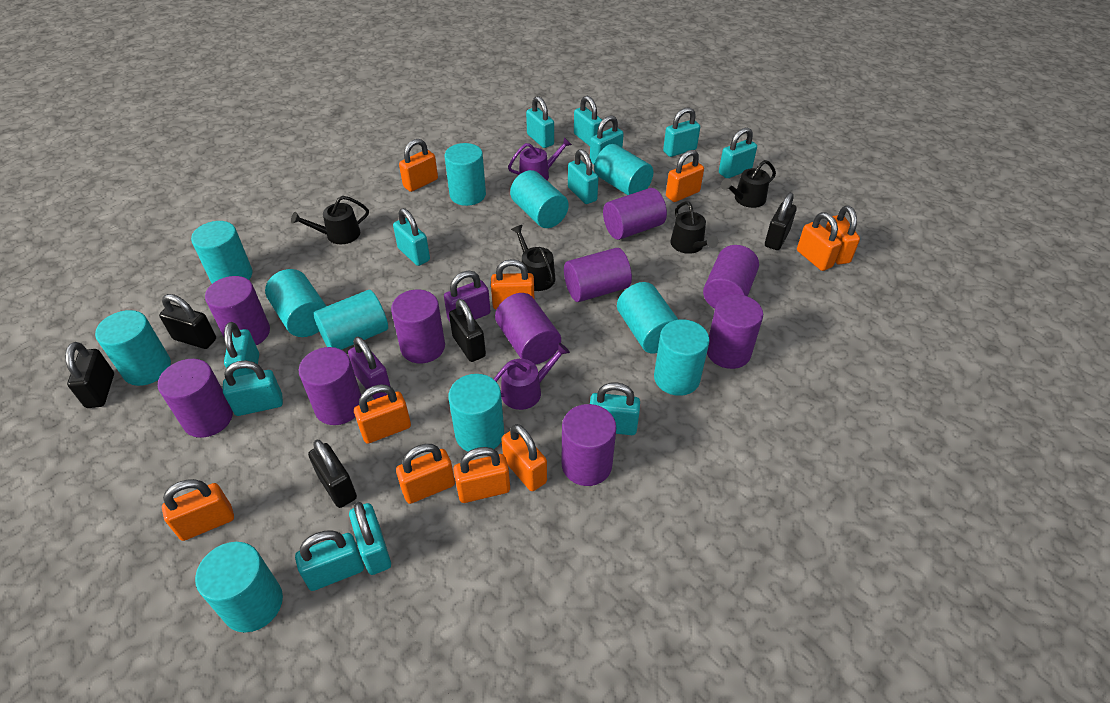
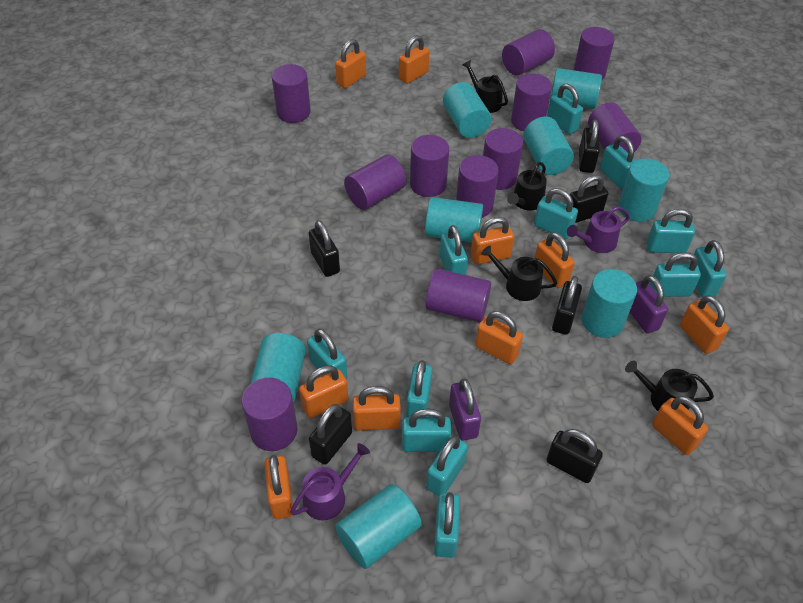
black padlock: 5 -> 6
purple cylinder: 10 -> 11
turquoise cylinder: 11 -> 8

